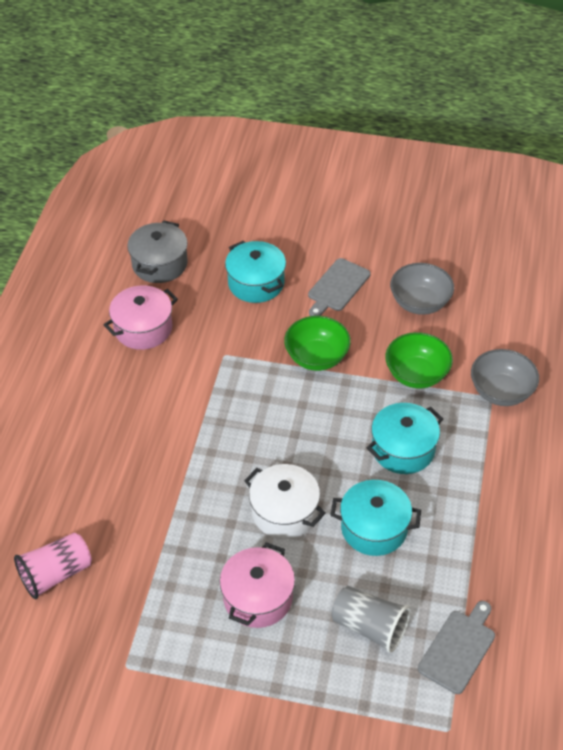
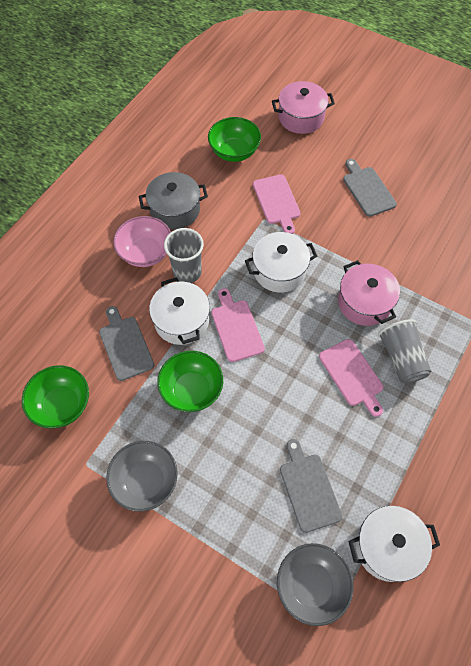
green bowl: 2 -> 3
grey cup: 1 -> 2
grey cutting board: 2 -> 3
pink bowl: 0 -> 1
pink cup: 1 -> 0
pink cutting board: 0 -> 3
turquoise pot: 3 -> 0
white pot: 1 -> 3

